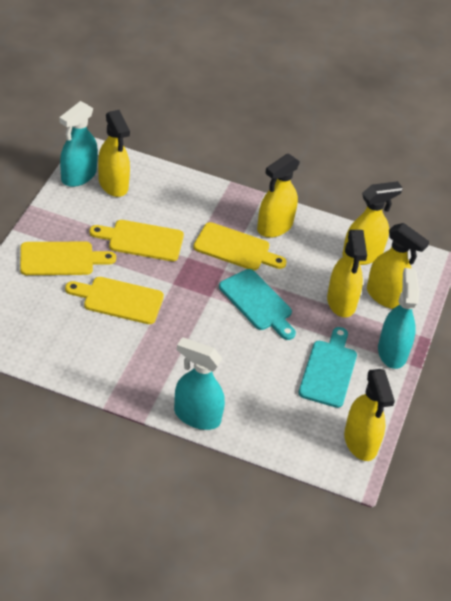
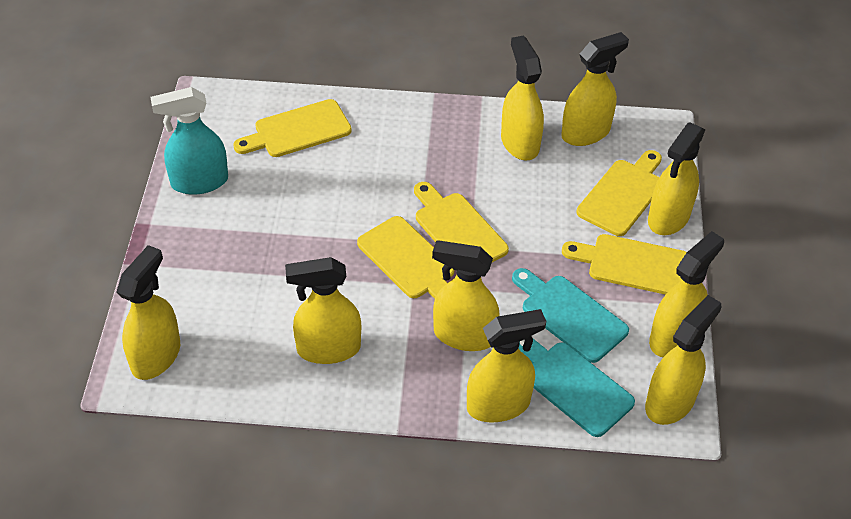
turquoise spray bottle: 3 -> 1
yellow cutting board: 4 -> 5
yellow spray bottle: 6 -> 9

